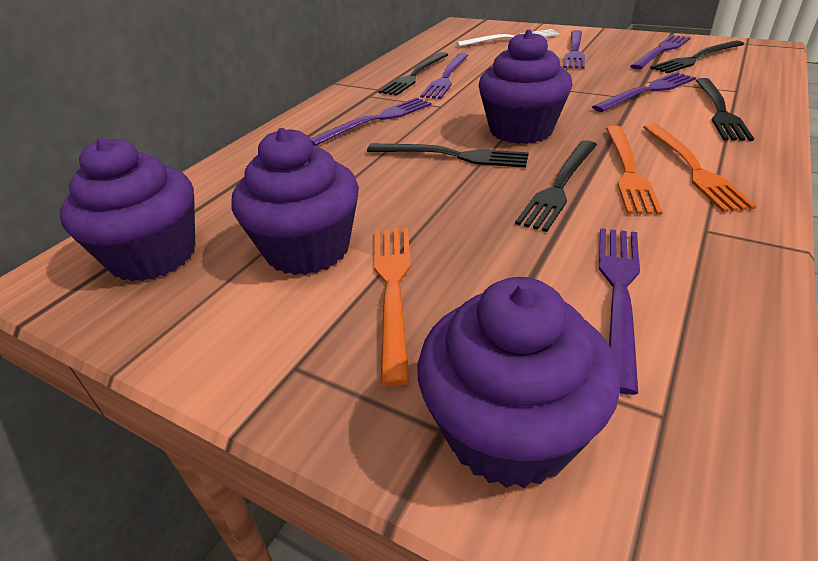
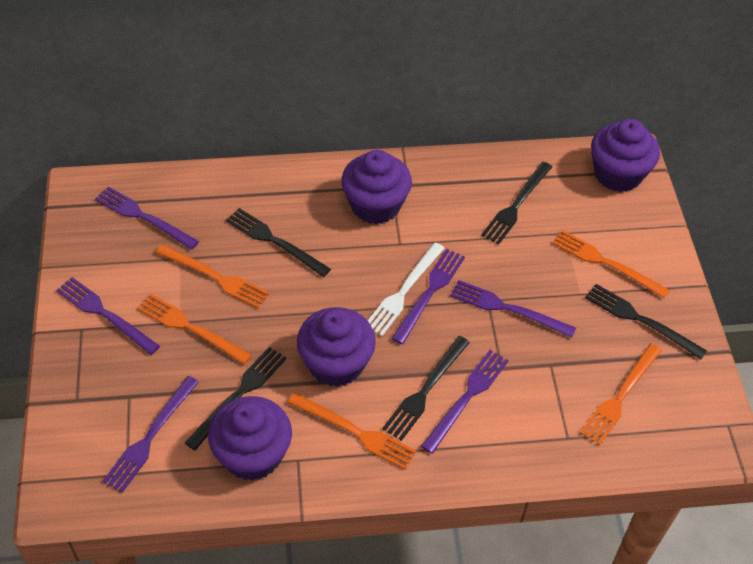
orange fork: 3 -> 5

